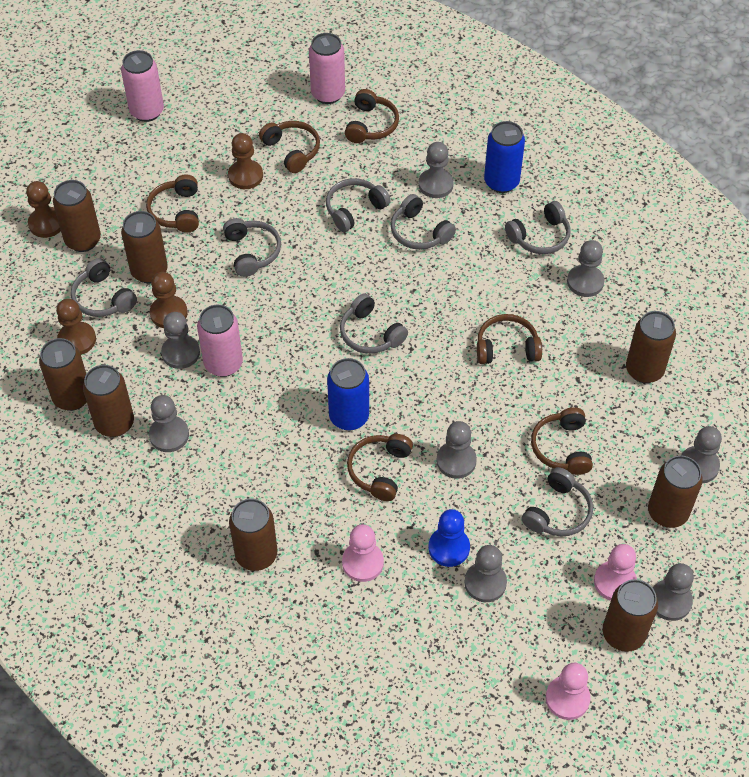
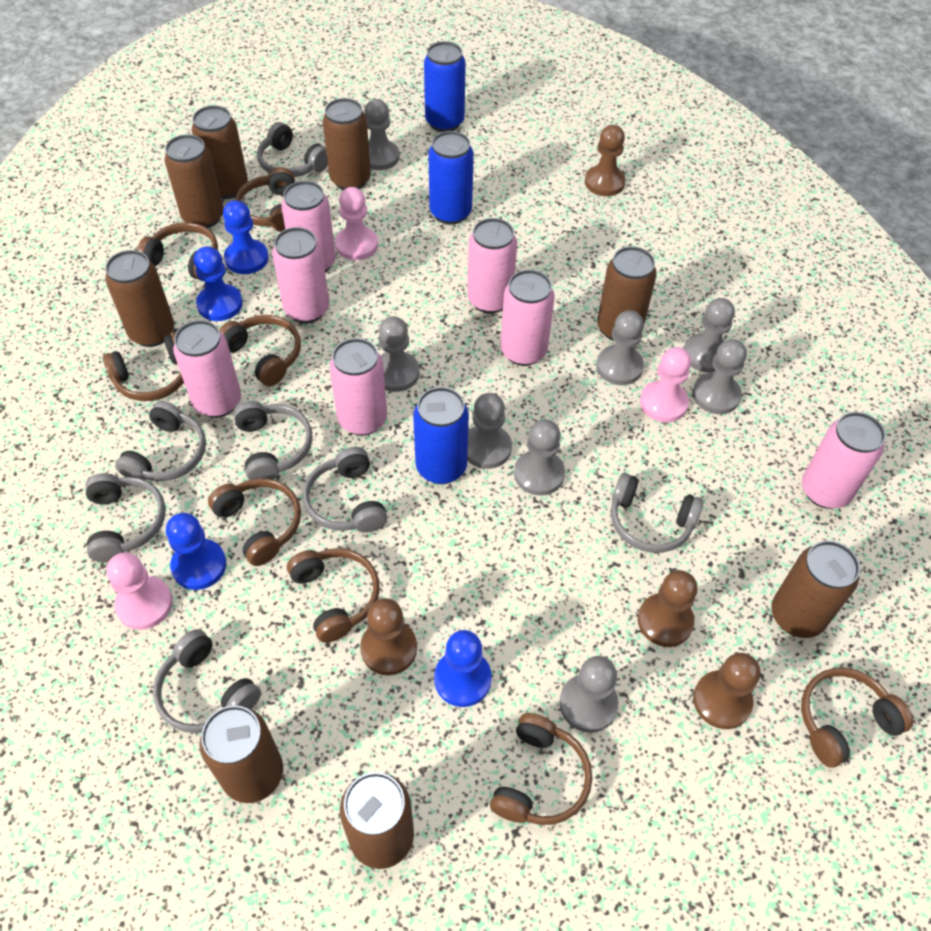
blue can: 2 -> 3
blue pawn: 1 -> 4
brown headphones: 6 -> 8
pink can: 3 -> 7

